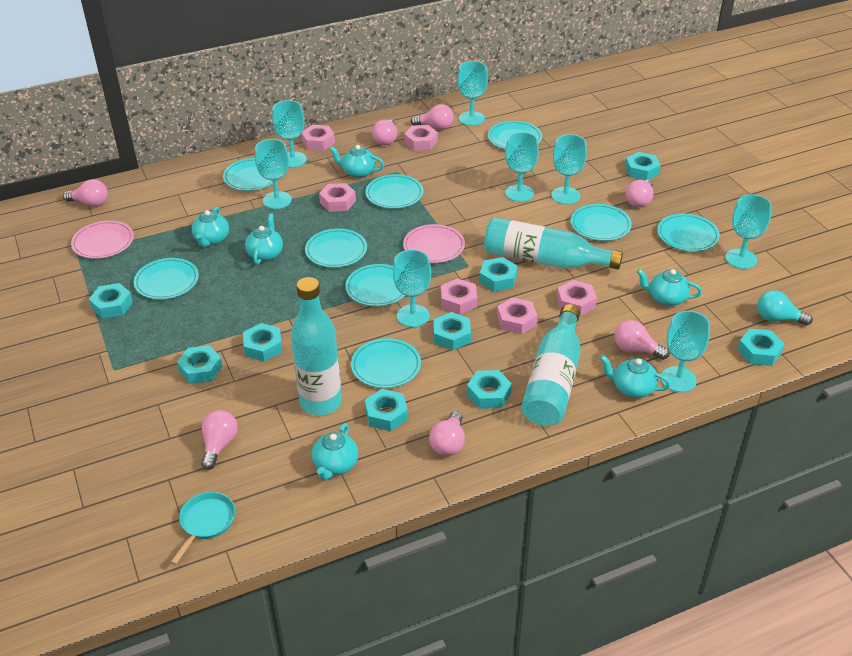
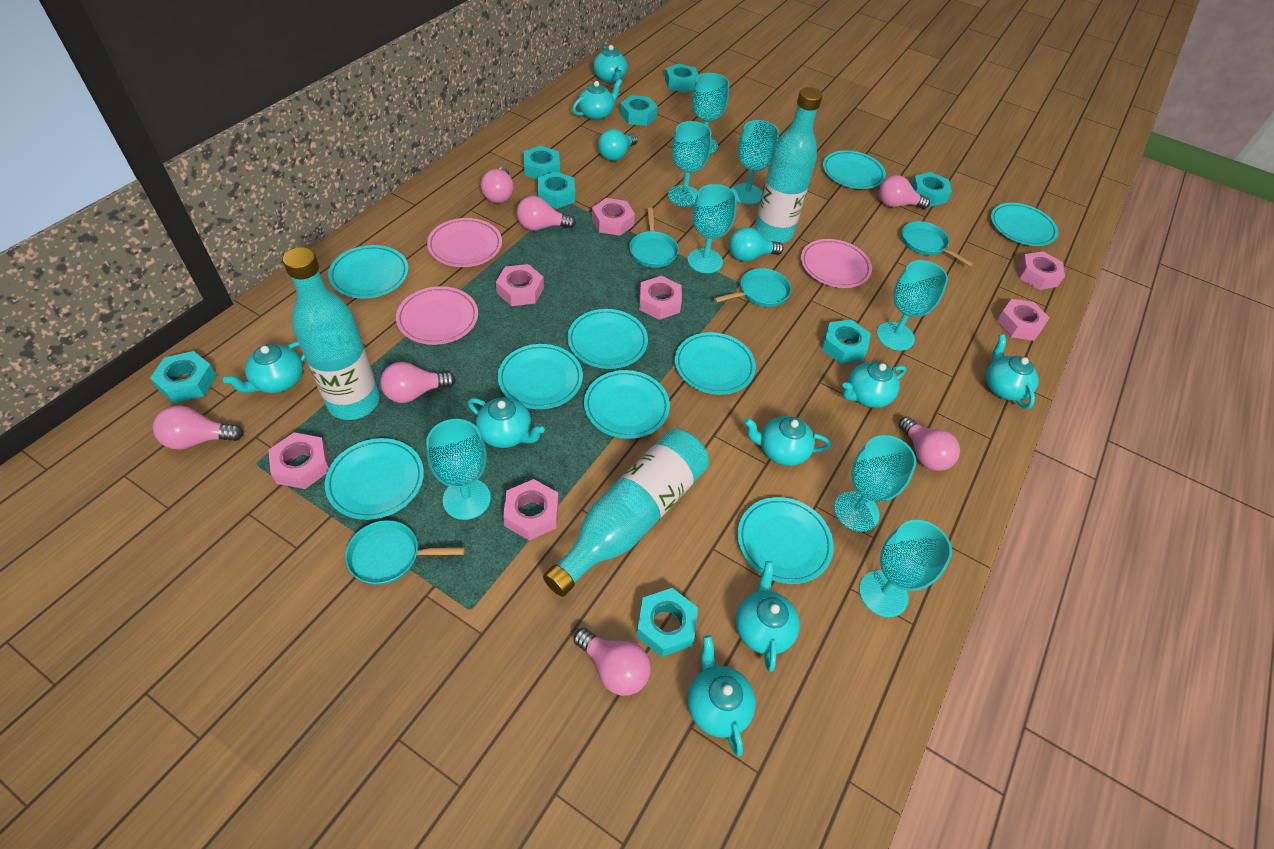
pink nut: 6 -> 7
pink plate: 2 -> 3
turquoise light bulb: 1 -> 2
turquoise nut: 9 -> 8
turquoise pan: 1 -> 4
turquoise teapot: 6 -> 9

